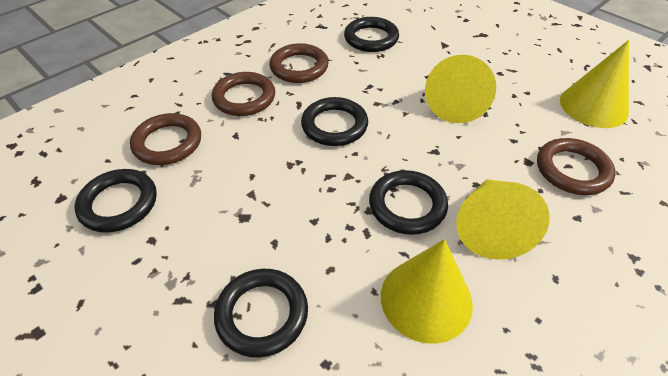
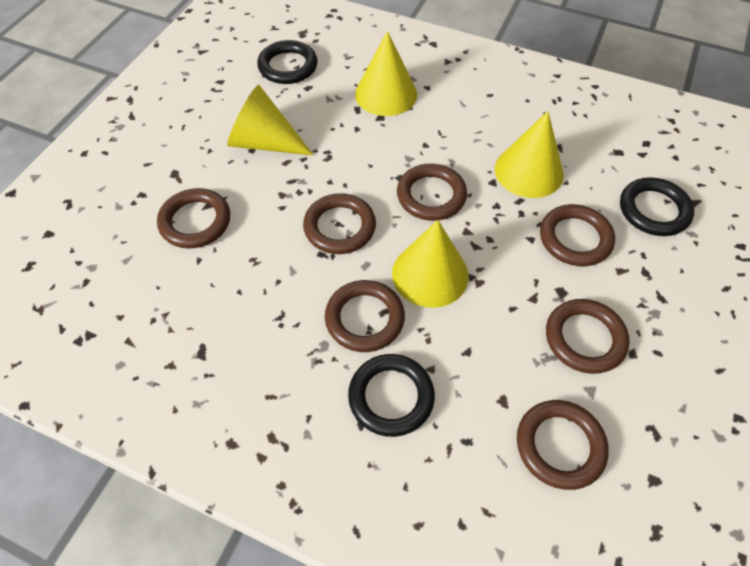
black ring: 5 -> 3
brown ring: 4 -> 7

